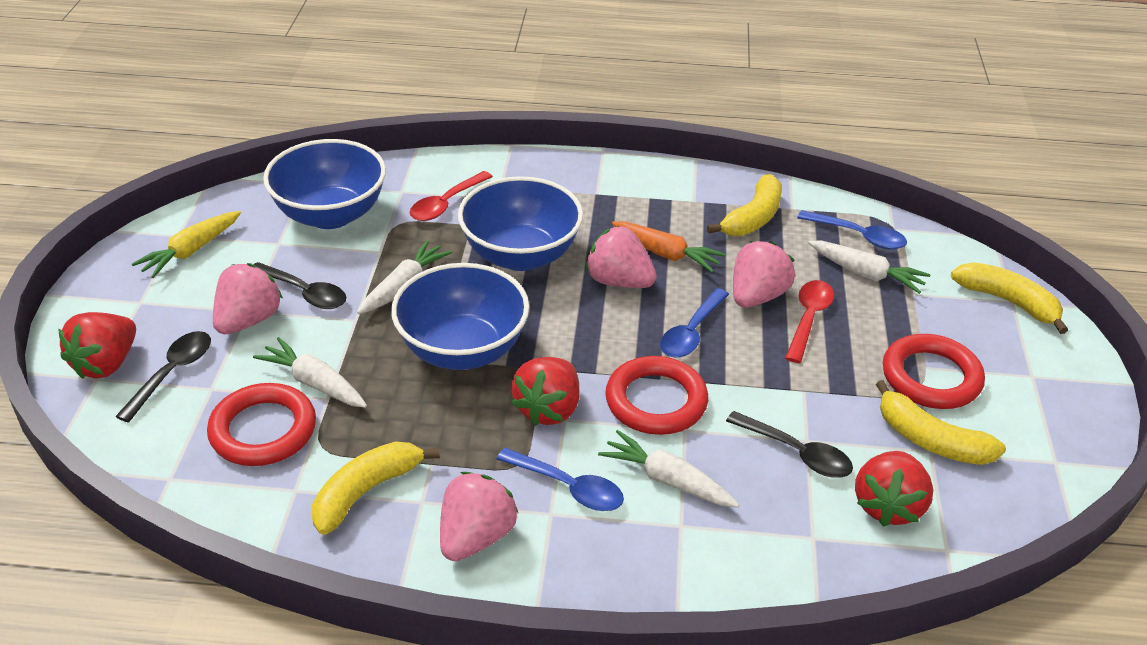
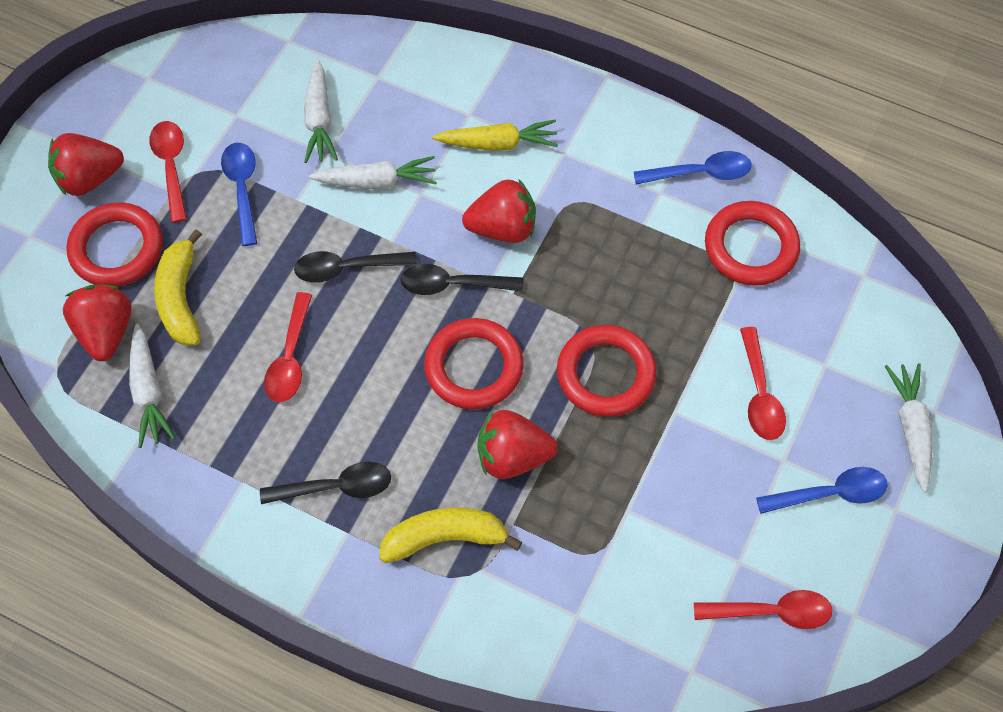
blue bowl: 3 -> 0
orange carrot: 1 -> 0
pink strawberry: 4 -> 0
red ring: 3 -> 4
red spoon: 2 -> 4
red strawberry: 3 -> 4
yellow banana: 4 -> 2

